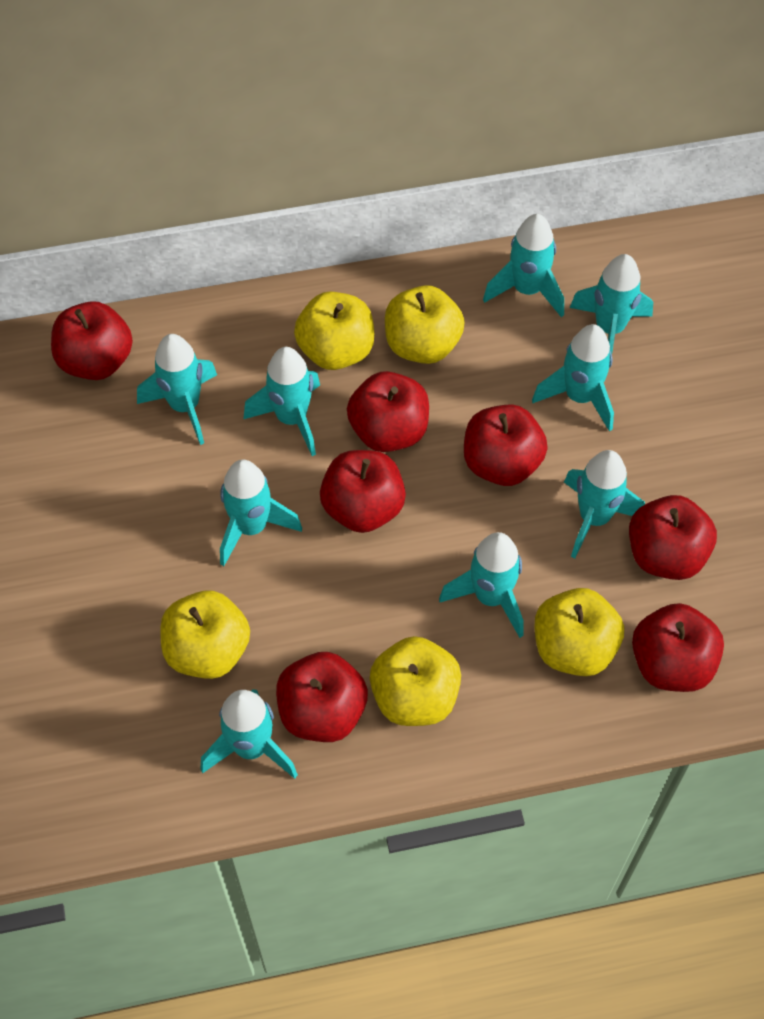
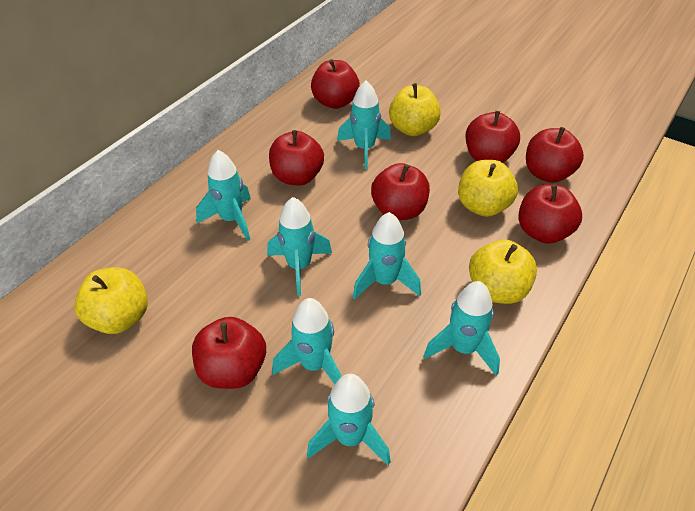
turquoise rocket: 9 -> 7
yellow apple: 5 -> 4

